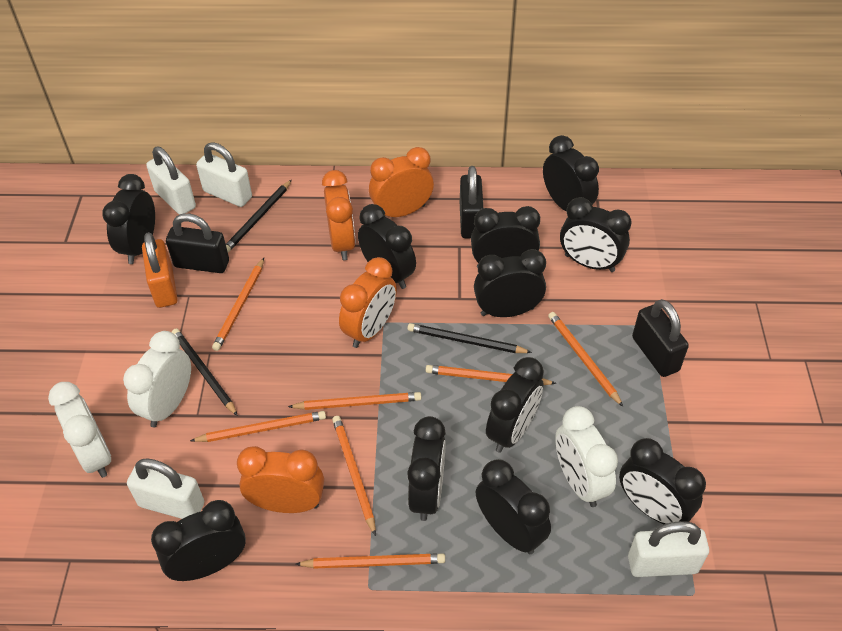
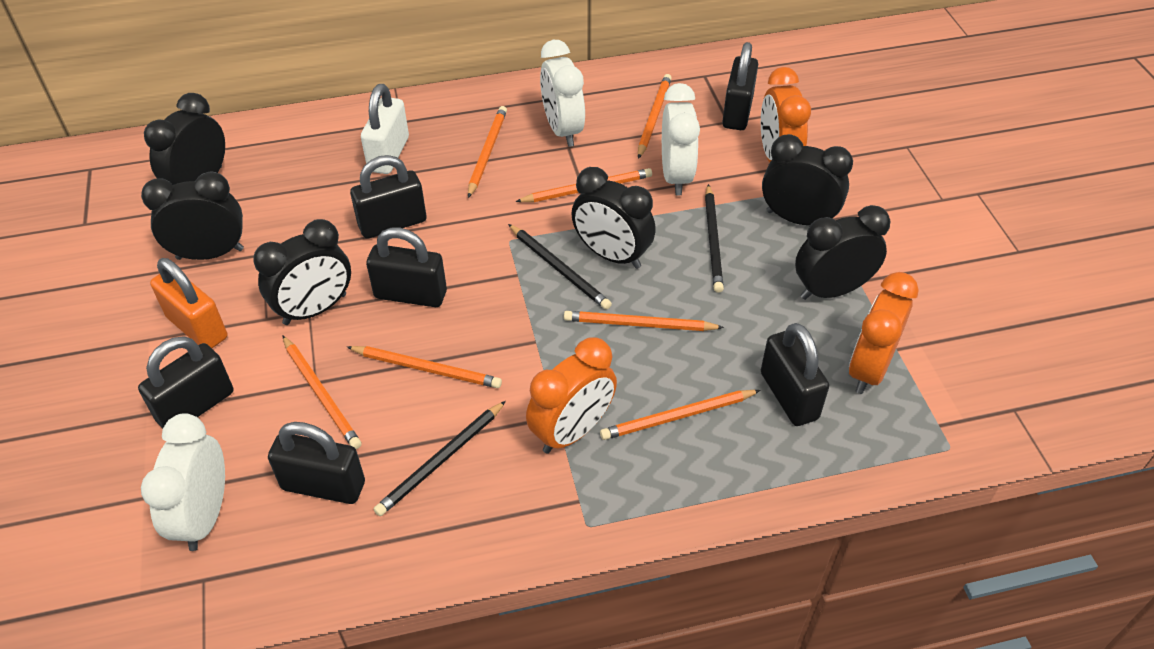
black clock: 11 -> 6
black padlock: 3 -> 6
orange clock: 4 -> 3
white padlock: 4 -> 1

